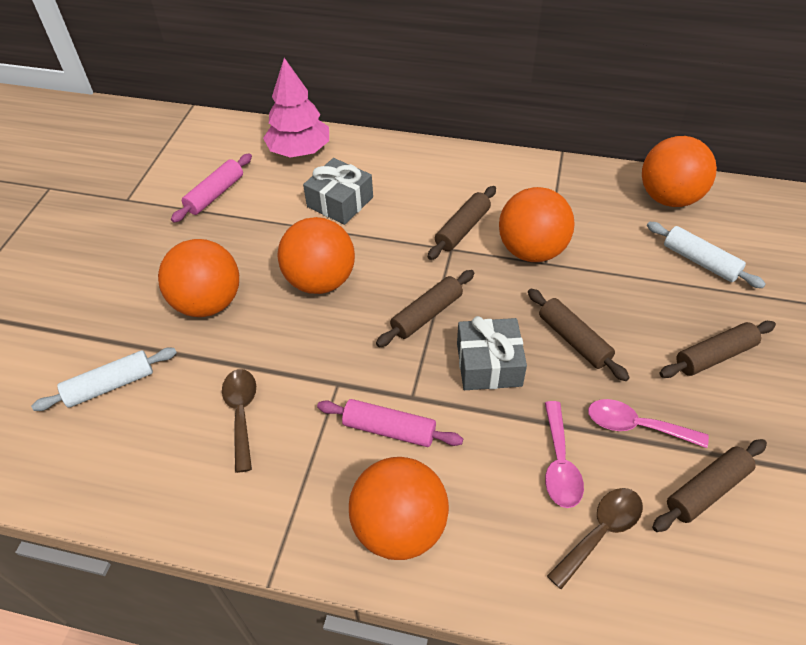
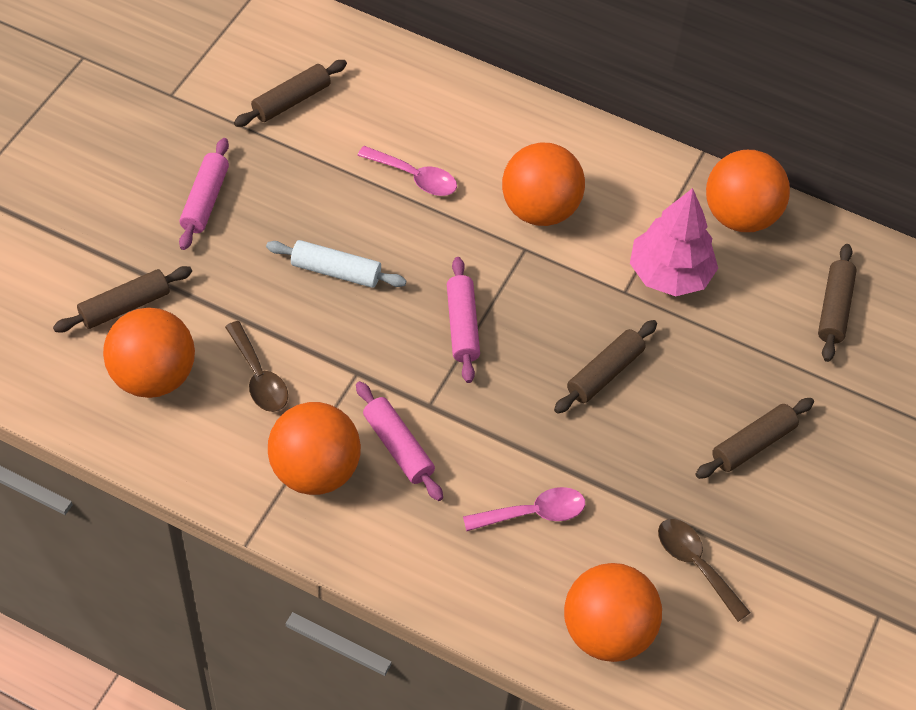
grey gift: 2 -> 0
pink rolling pin: 2 -> 3
white rolling pin: 2 -> 1

